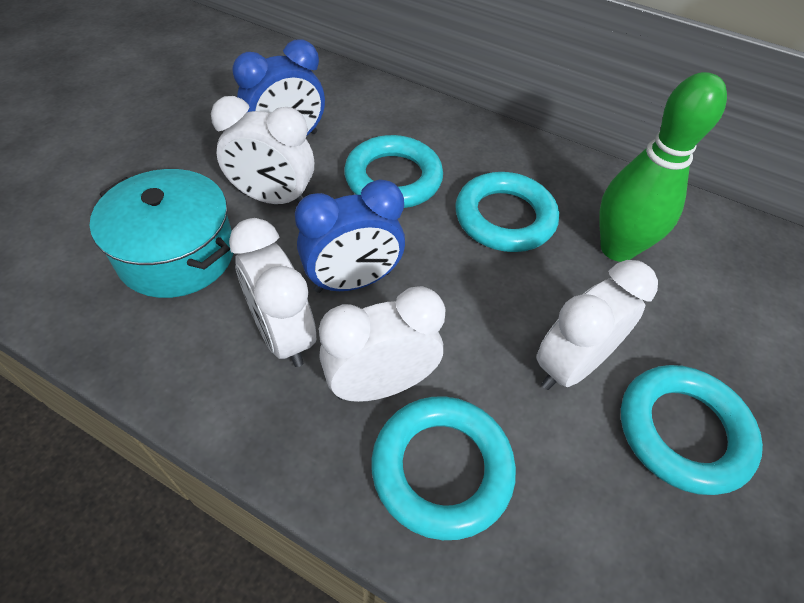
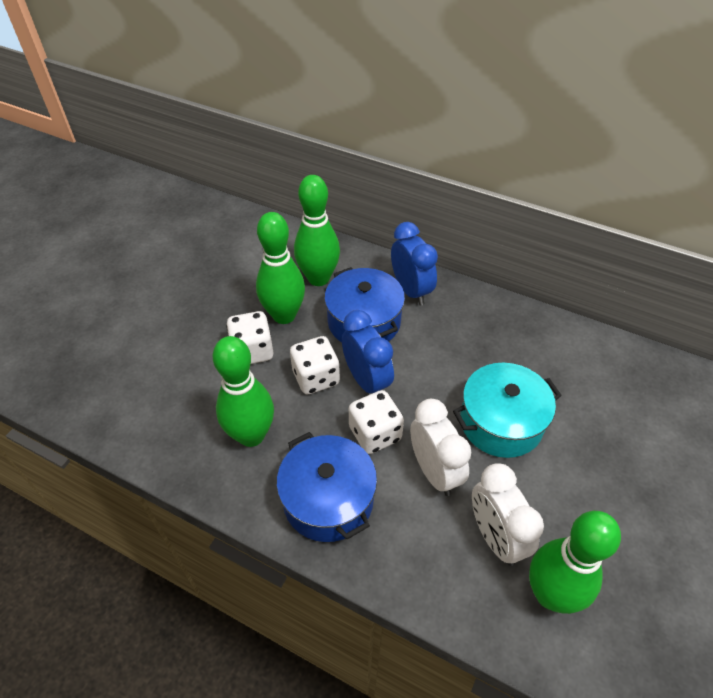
blue pot: 0 -> 2
green bowling pin: 1 -> 4
turquoise ring: 4 -> 0
white clock: 4 -> 2
white dice: 0 -> 3

